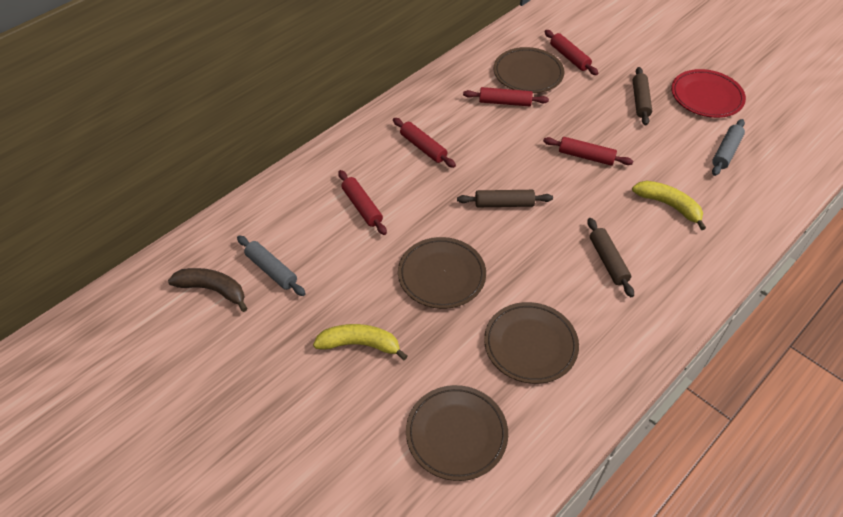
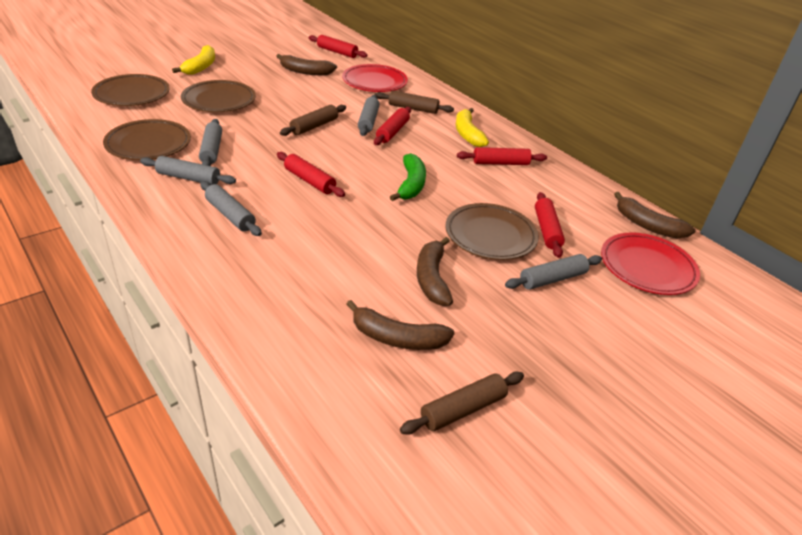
brown banana: 1 -> 4
green banana: 0 -> 1
grey rolling pin: 2 -> 5
red plate: 1 -> 2

